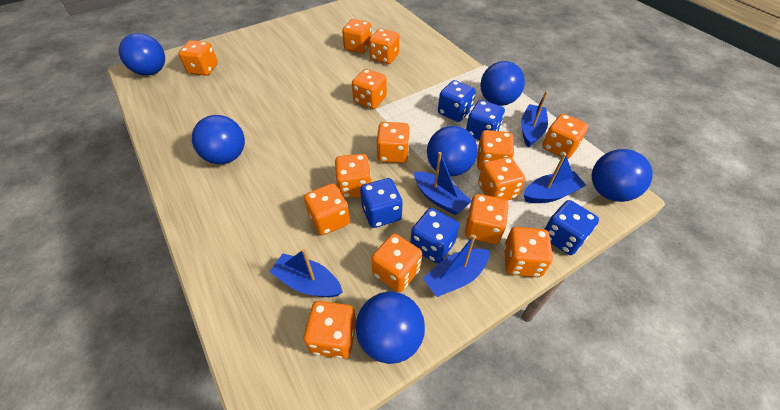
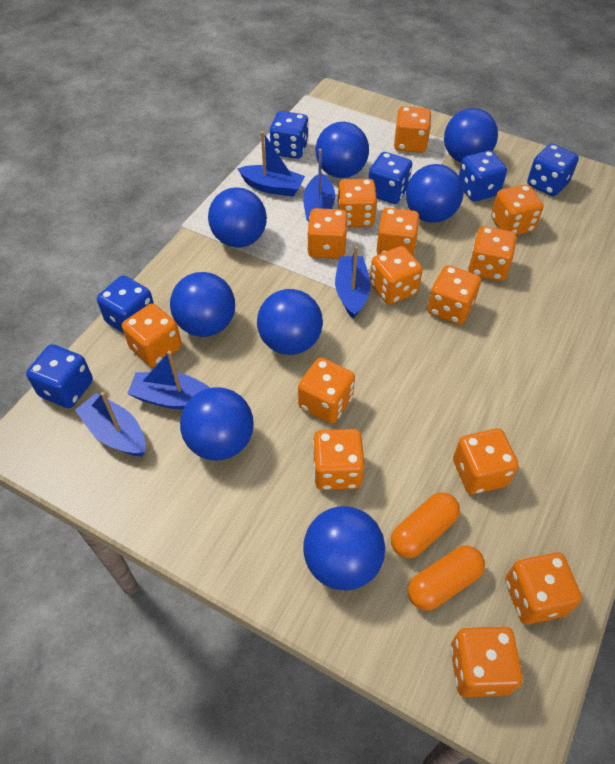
blue ball: 6 -> 8
blue dice: 5 -> 6
orange capsule: 0 -> 2

